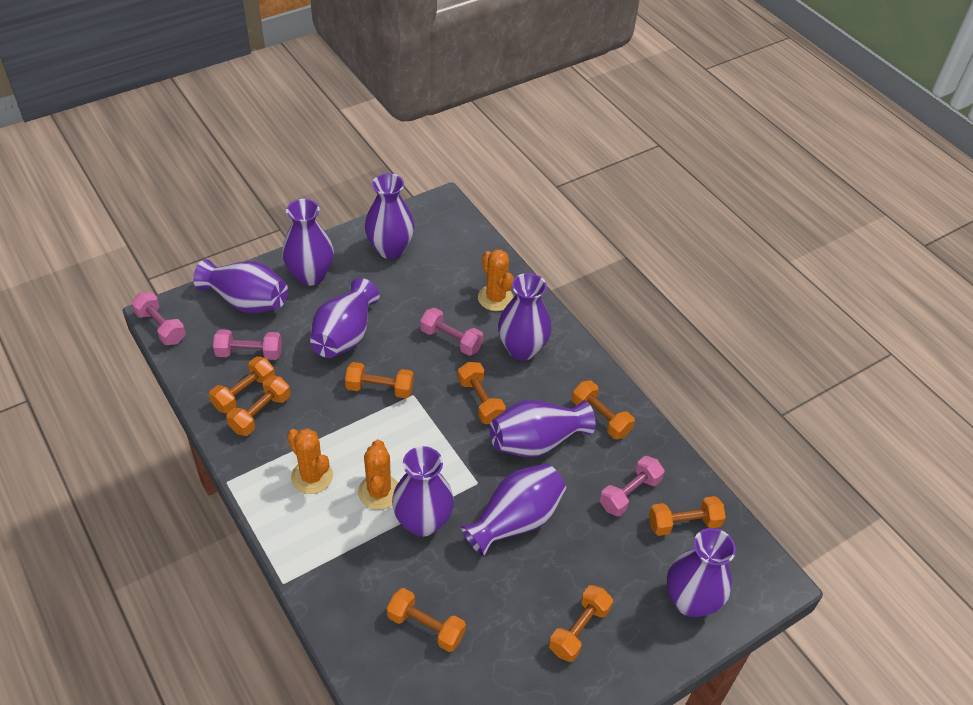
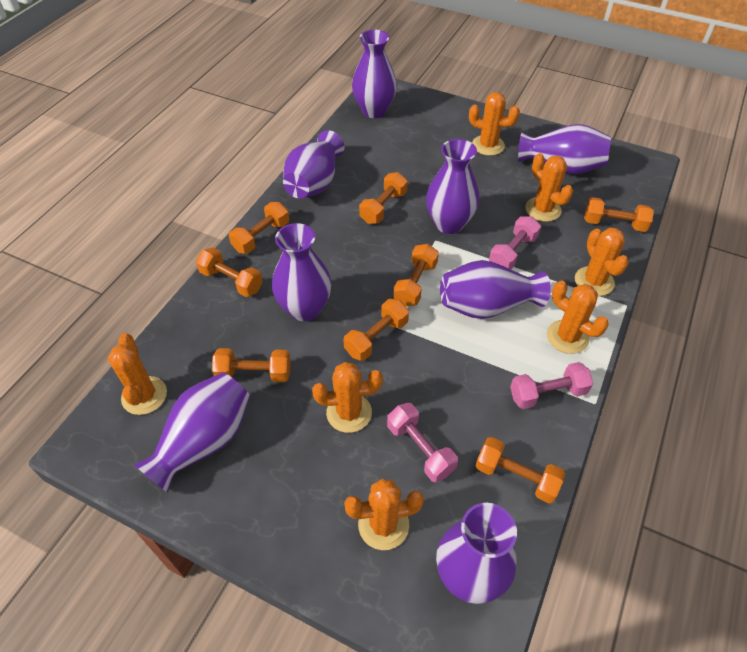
orange cactus: 3 -> 7
pink dumbbell: 4 -> 3
purple vase: 9 -> 8

